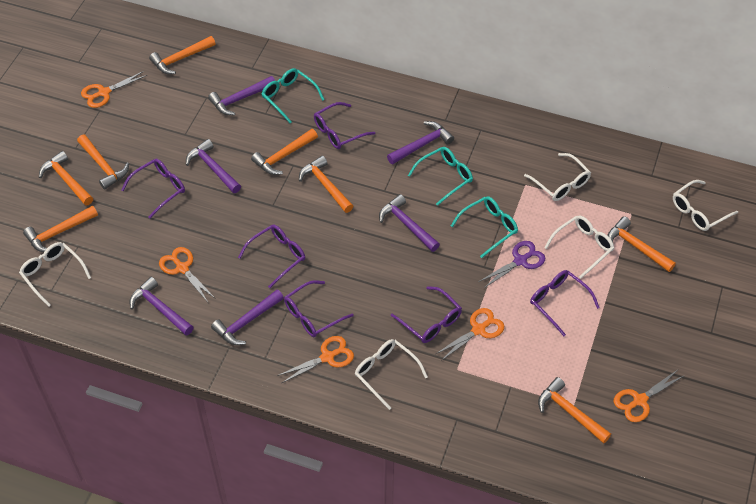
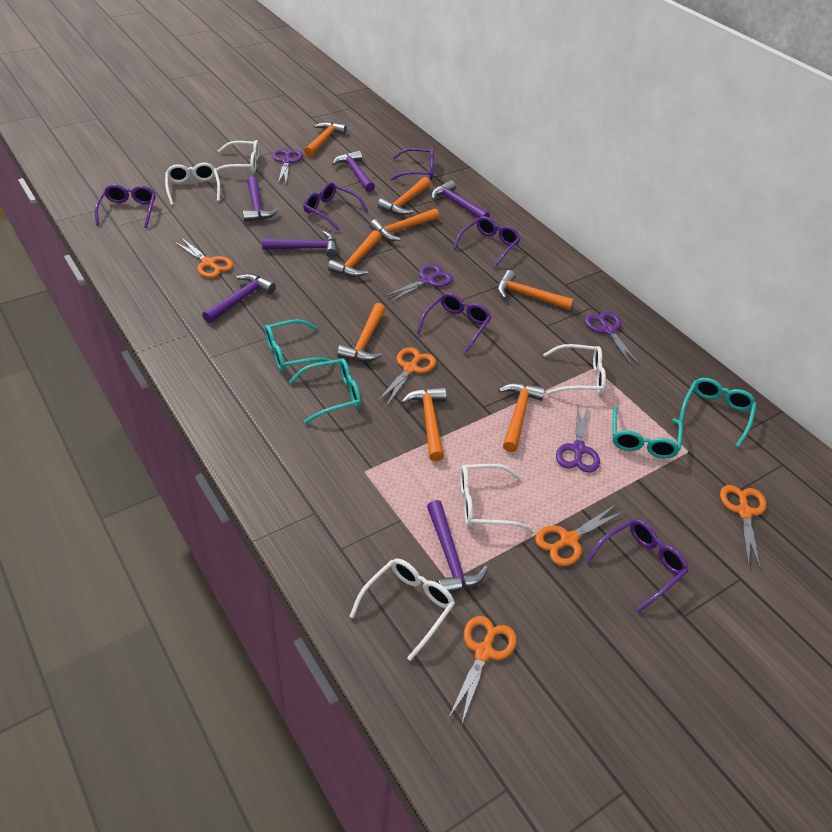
purple scissors: 1 -> 4
turquoise glasses: 3 -> 4

